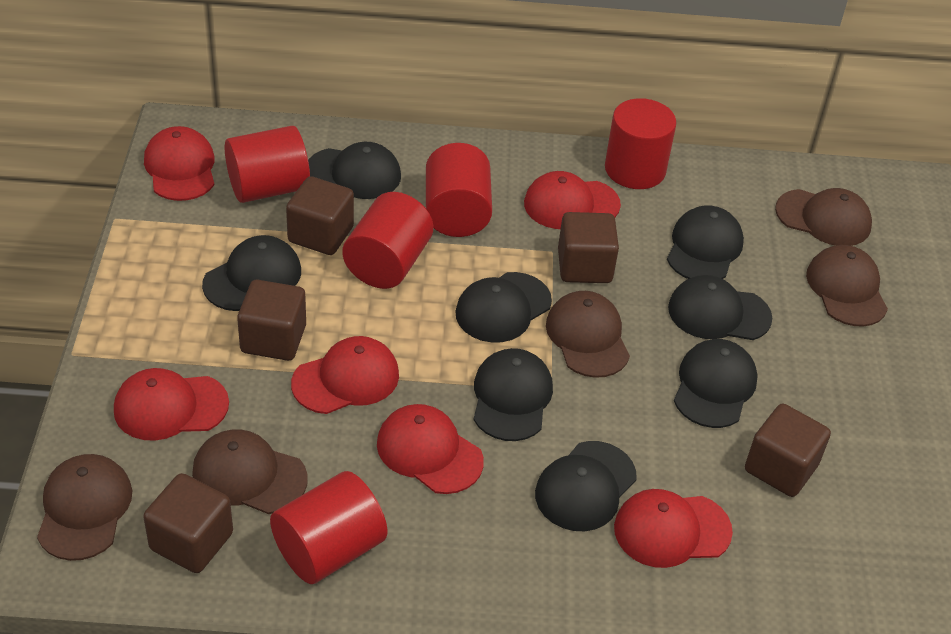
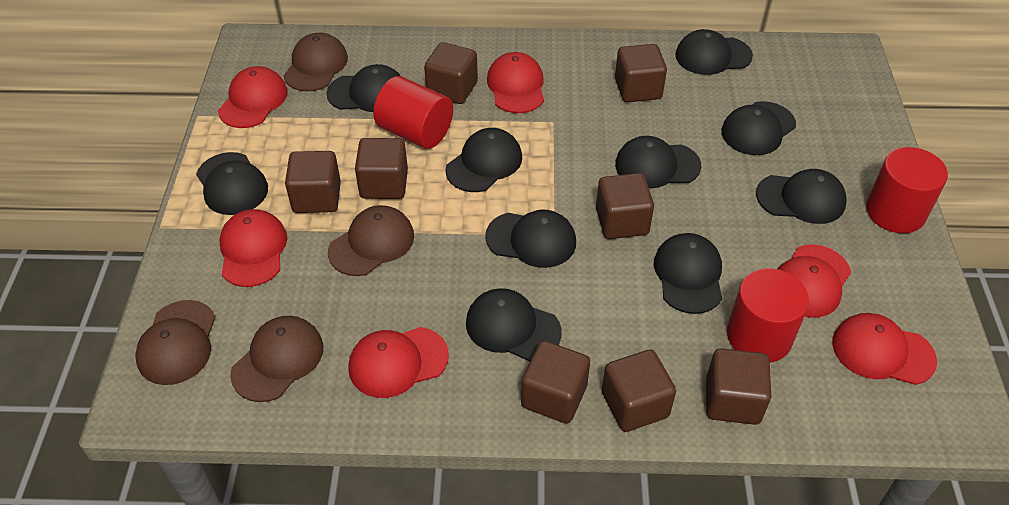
black cap: 8 -> 10
brown cap: 5 -> 4
brown cube: 5 -> 8
red cylinder: 5 -> 3

